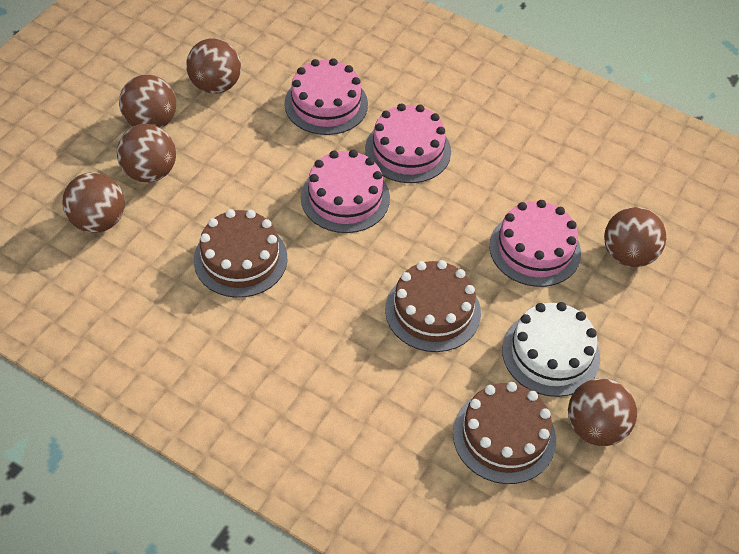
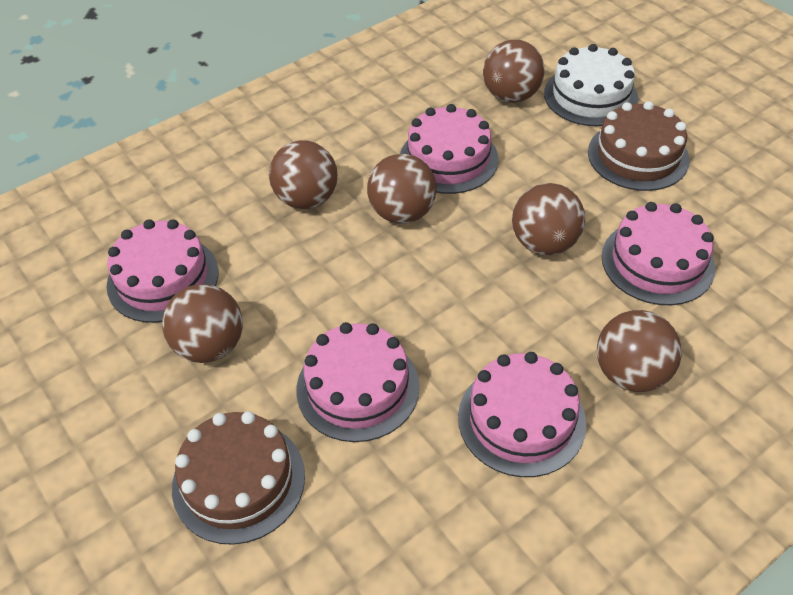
brown cake: 3 -> 2
pink cake: 4 -> 5

